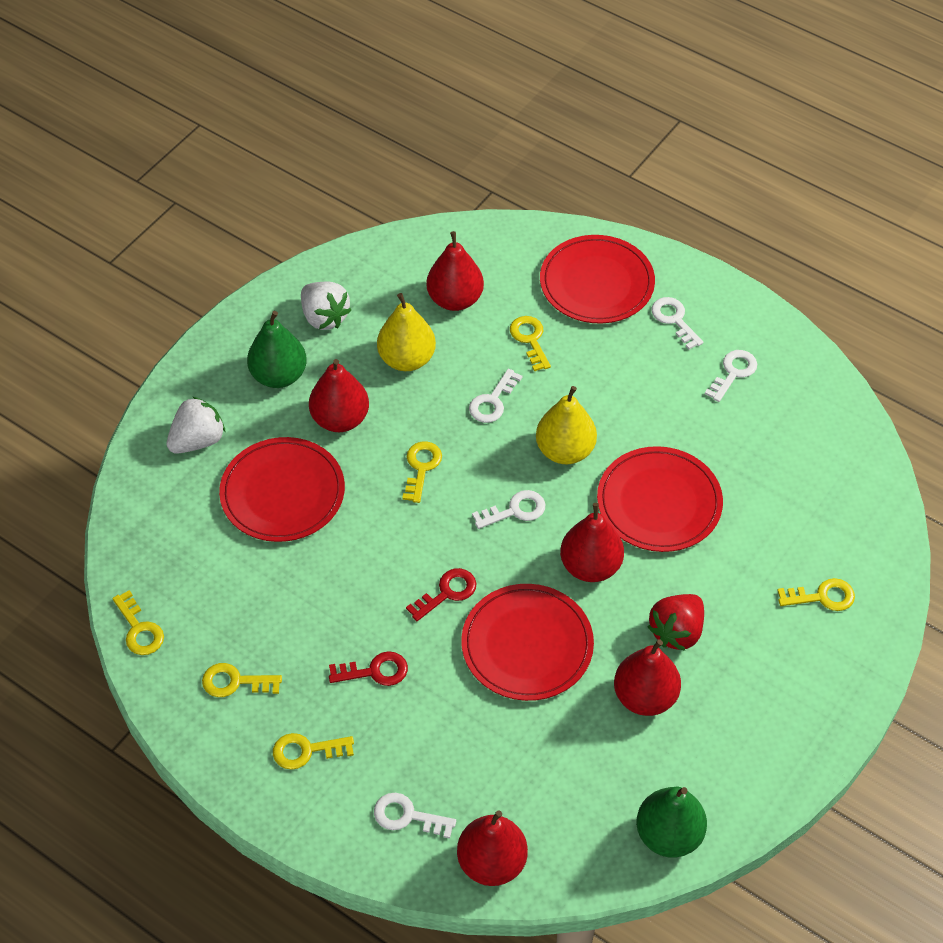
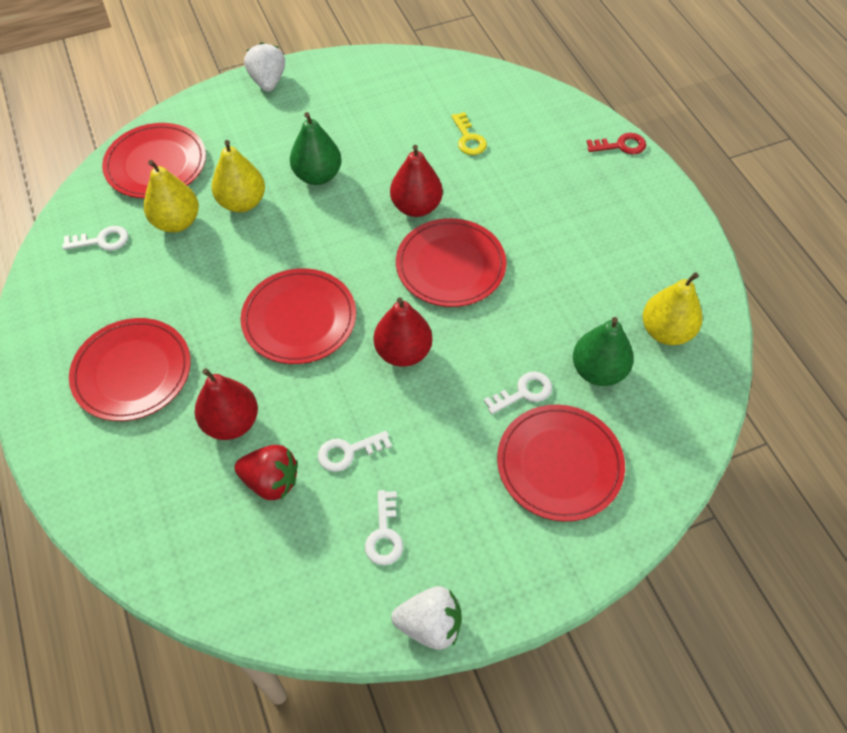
red key: 2 -> 1
red pear: 5 -> 3
red plate: 4 -> 5
white key: 5 -> 4
yellow key: 6 -> 1
yellow pear: 2 -> 3

